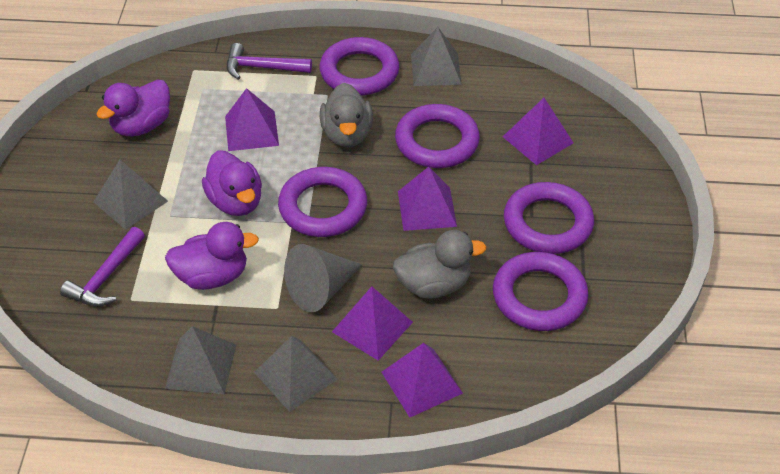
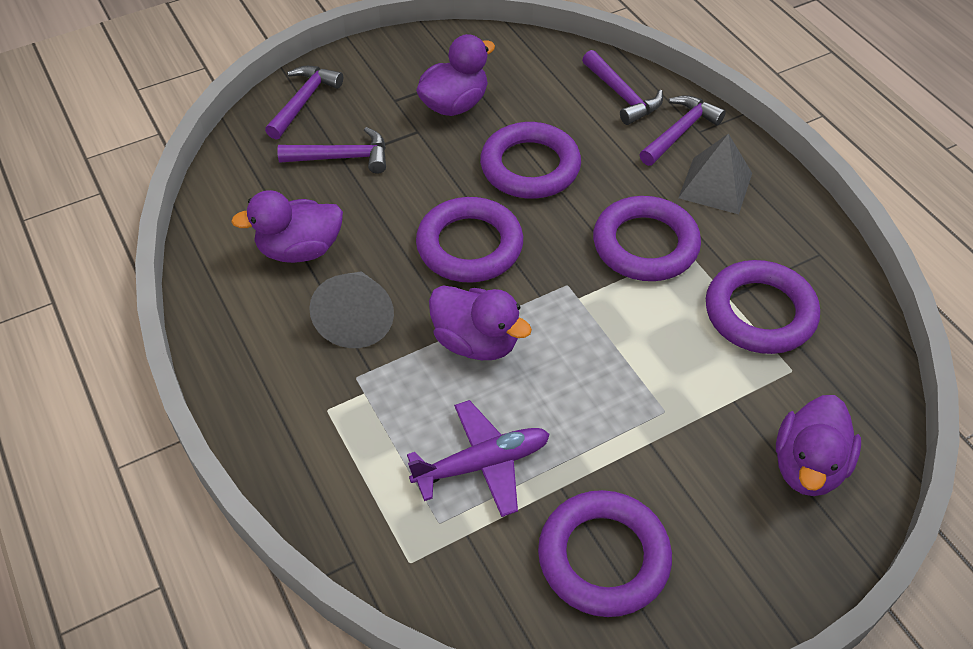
grey duck: 2 -> 0
grey pyramid: 4 -> 1
purple duck: 3 -> 4
purple hammer: 2 -> 4
purple plane: 0 -> 1
purple pyramid: 5 -> 0

